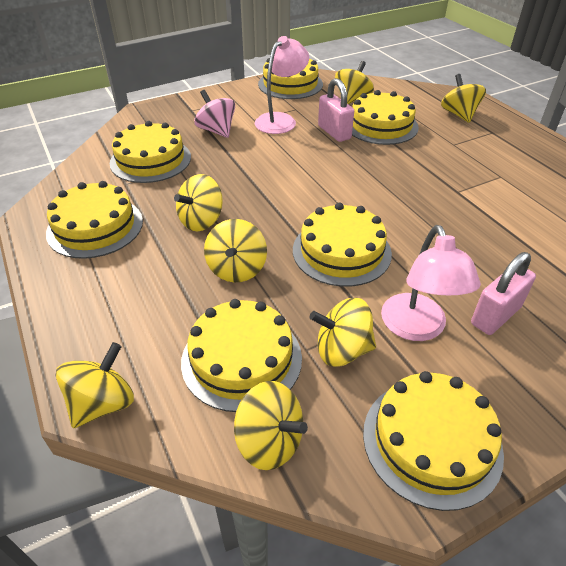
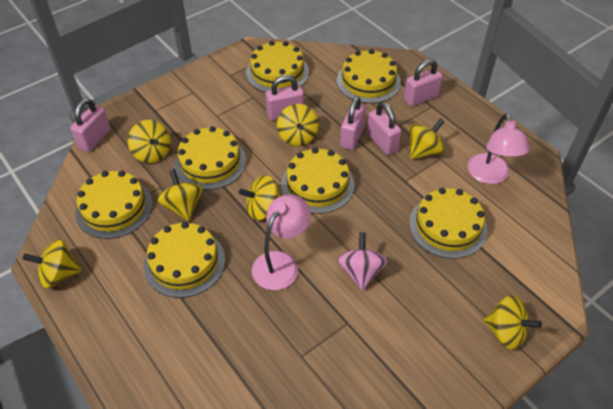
pink padlock: 2 -> 5

